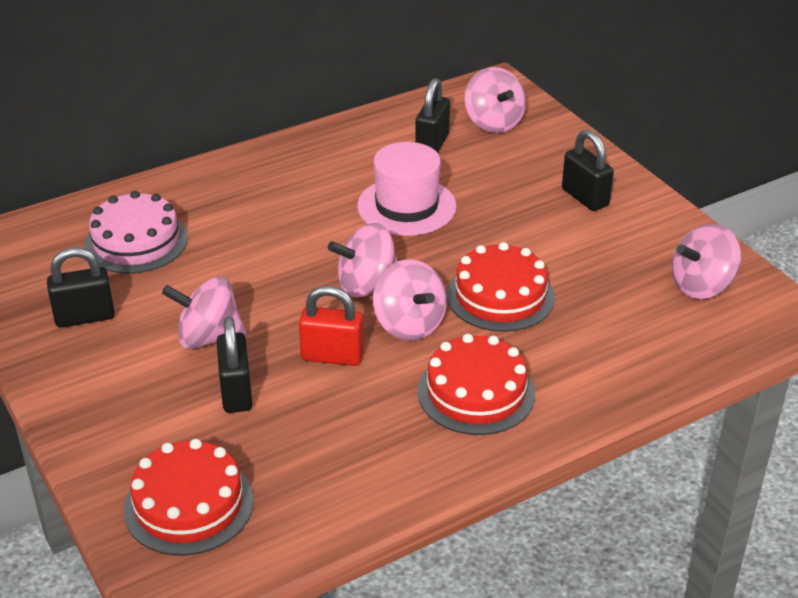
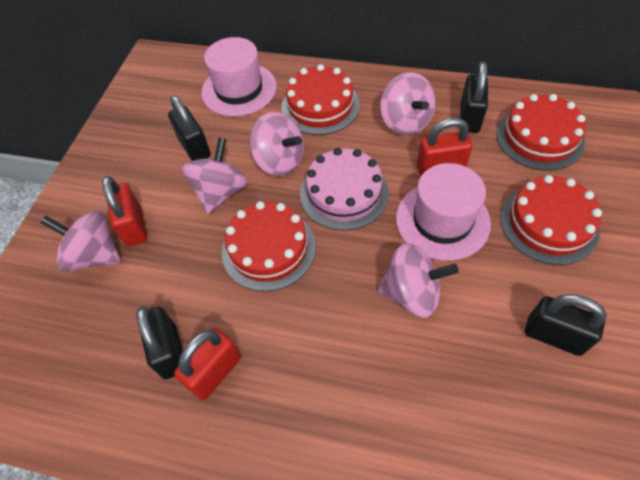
pink hat: 1 -> 2
red cake: 3 -> 4
red padlock: 1 -> 3

